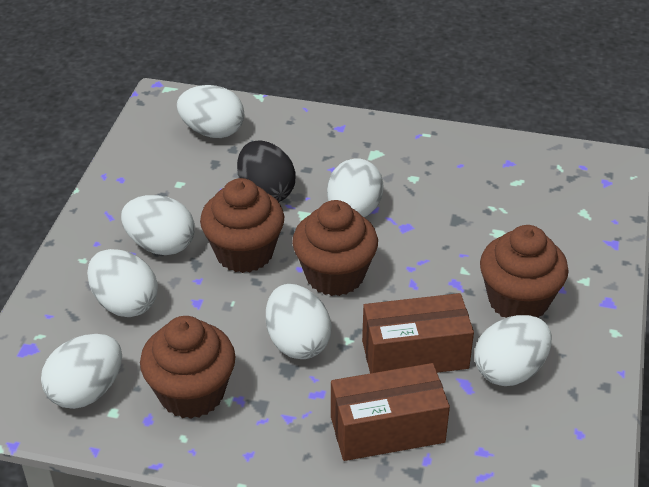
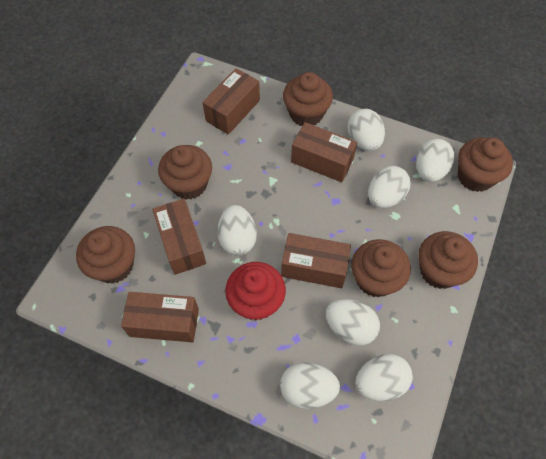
black egg: 1 -> 0
brown box: 2 -> 5
brown cupcake: 4 -> 6
red cupcake: 0 -> 1

